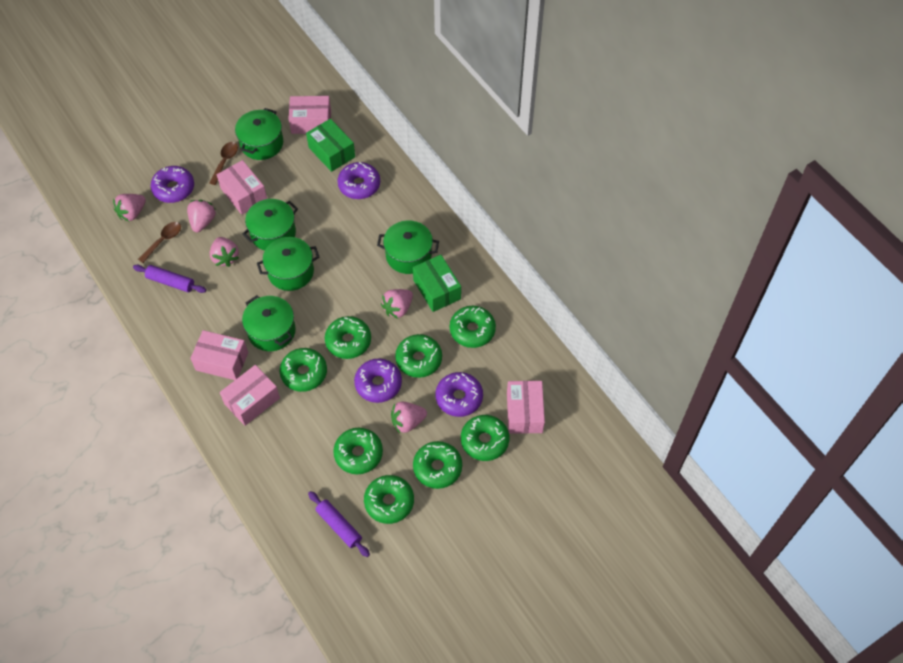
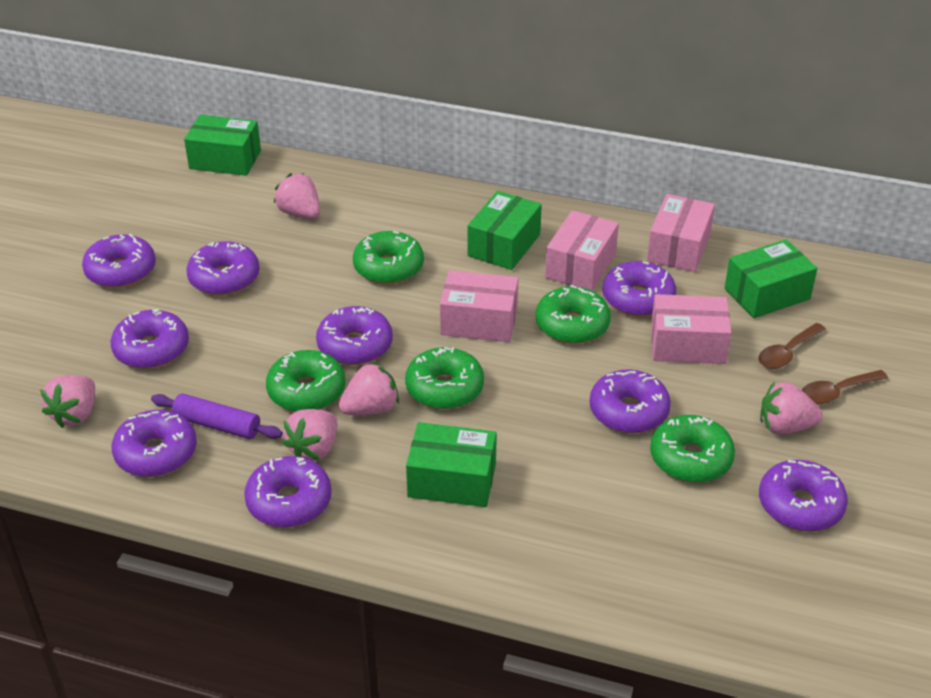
green box: 2 -> 4
green donut: 8 -> 5
green pot: 5 -> 0
pink box: 5 -> 4
purple donut: 4 -> 9
purple rolling pin: 2 -> 1

